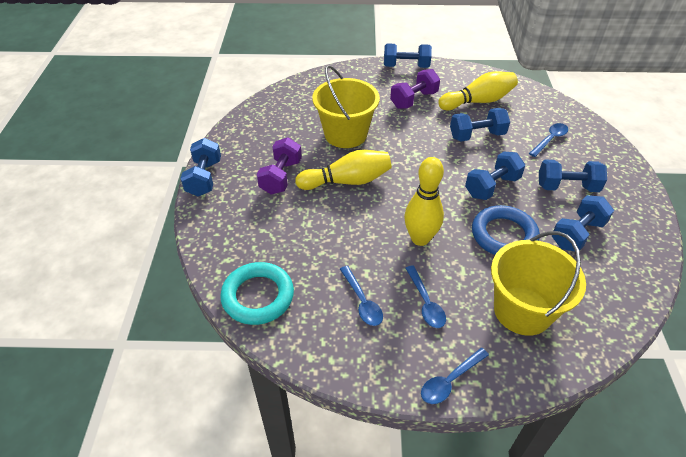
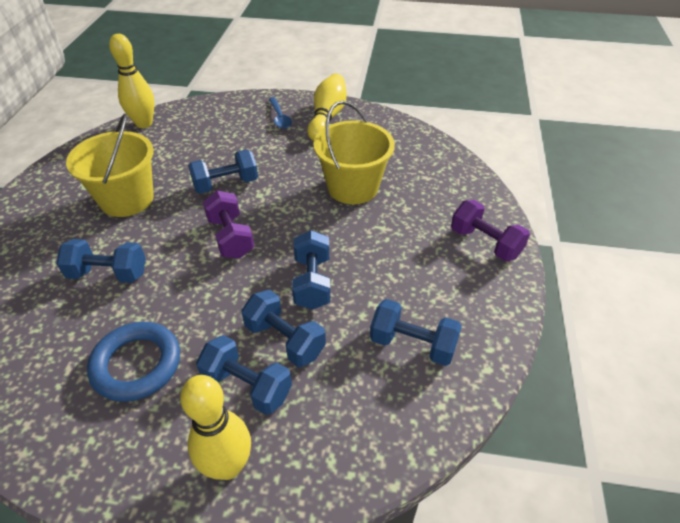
blue spoon: 4 -> 1
turquoise ring: 1 -> 0

